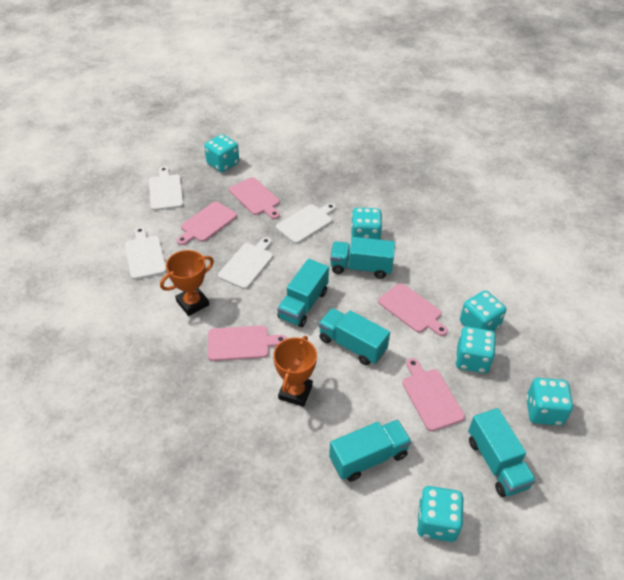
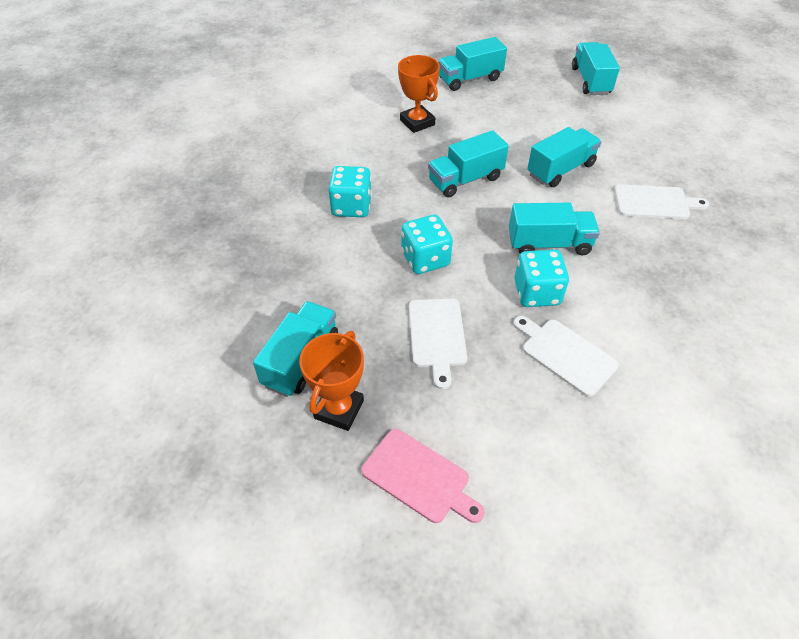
pink cutting board: 5 -> 1
turquoise dice: 6 -> 3
turquoise truck: 5 -> 6
white cutting board: 4 -> 3

